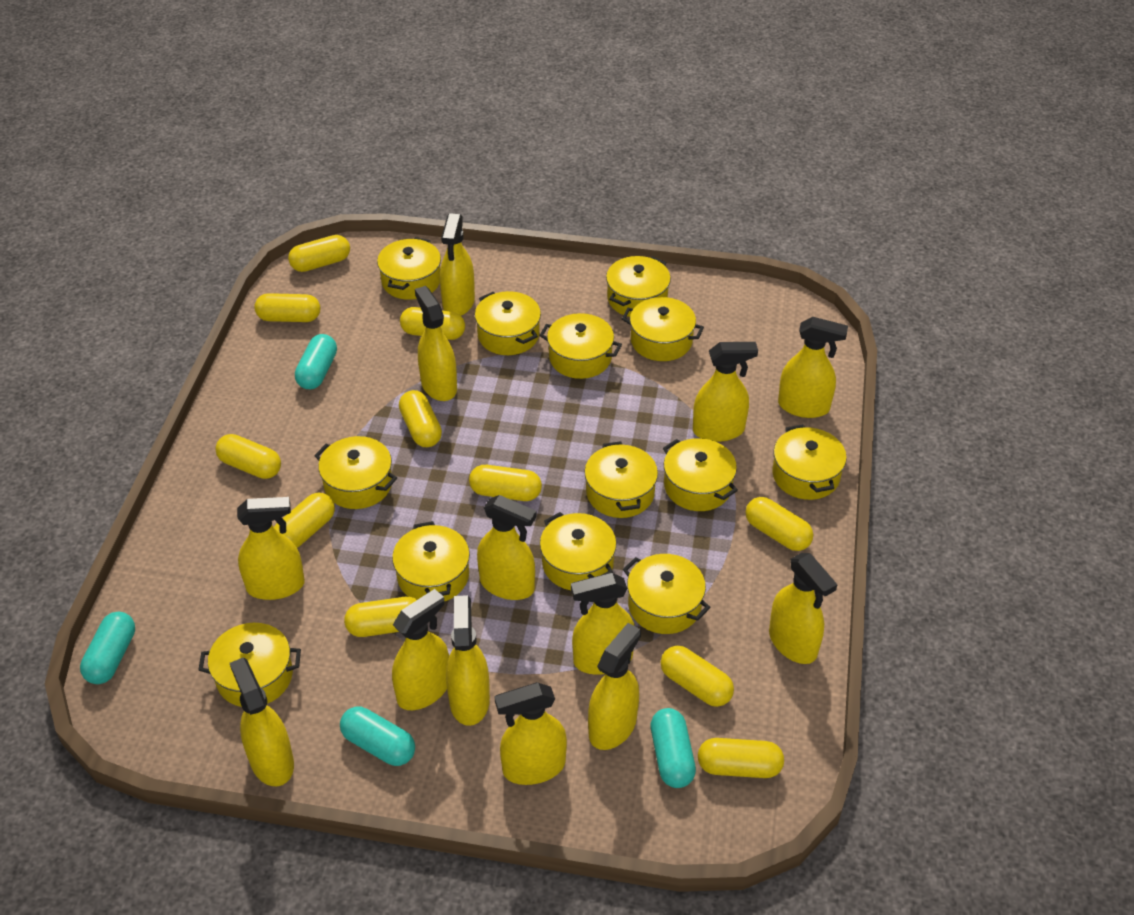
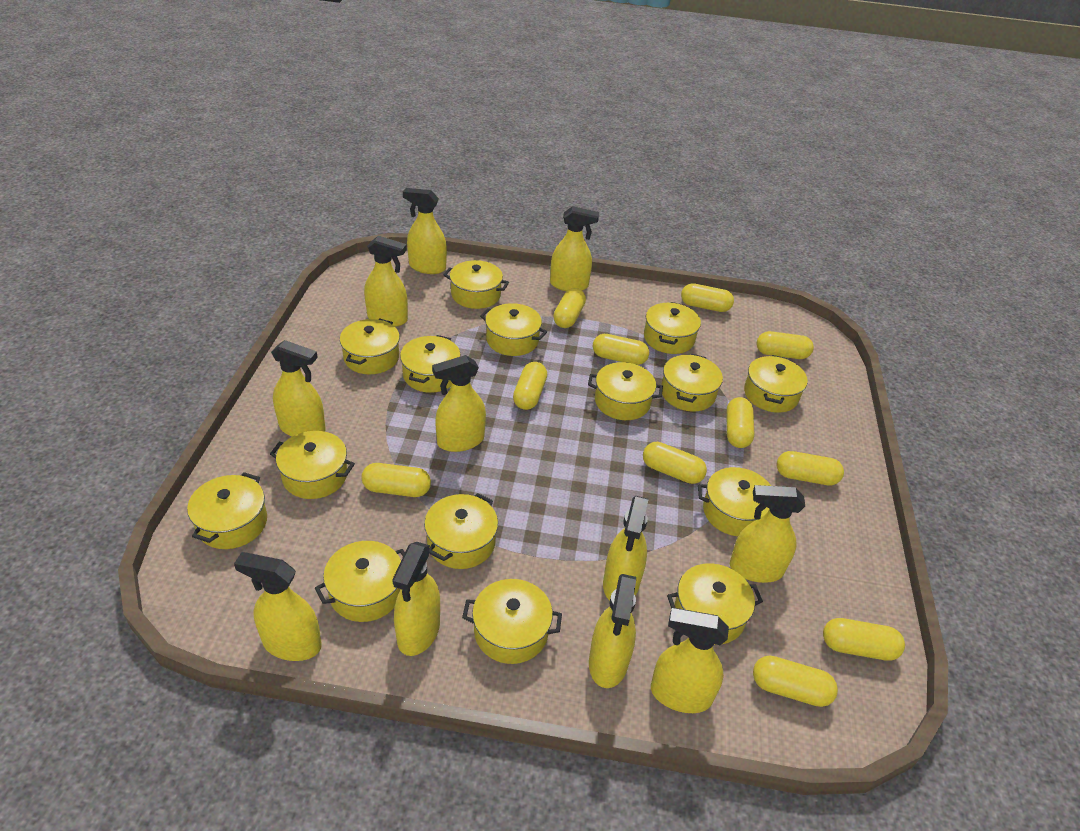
turquoise capsule: 4 -> 0
yellow pot: 13 -> 15
yellow spray bottle: 13 -> 11

